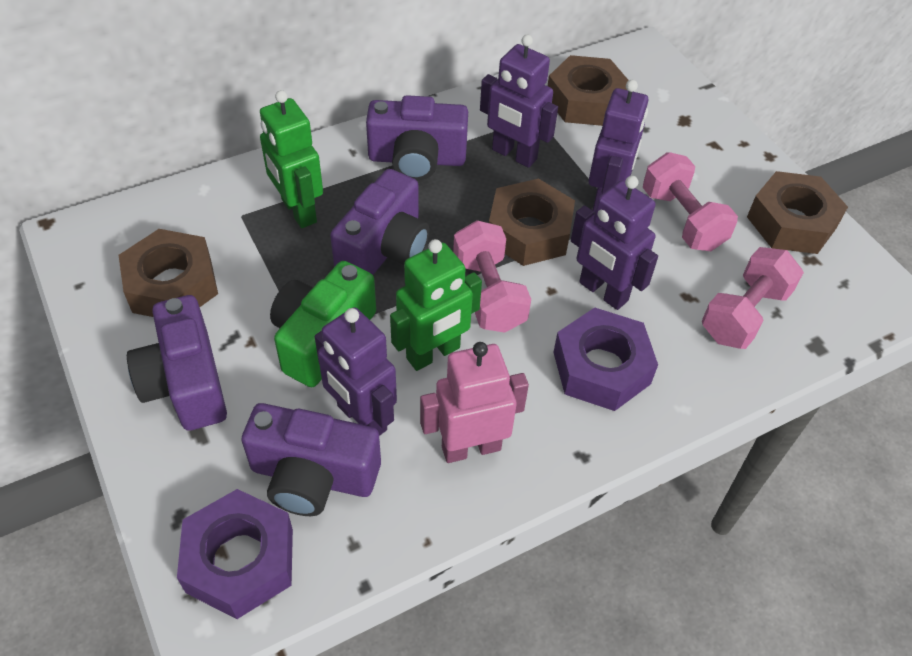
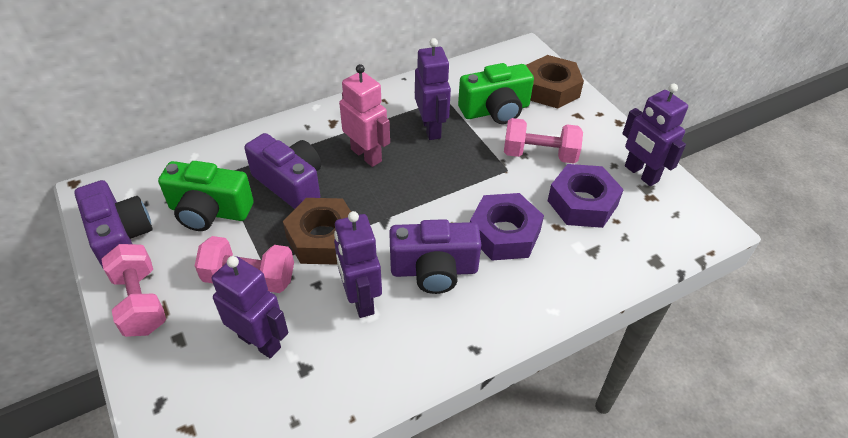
brown nut: 4 -> 2
green camera: 1 -> 2
green robot: 2 -> 0
purple camera: 4 -> 3

